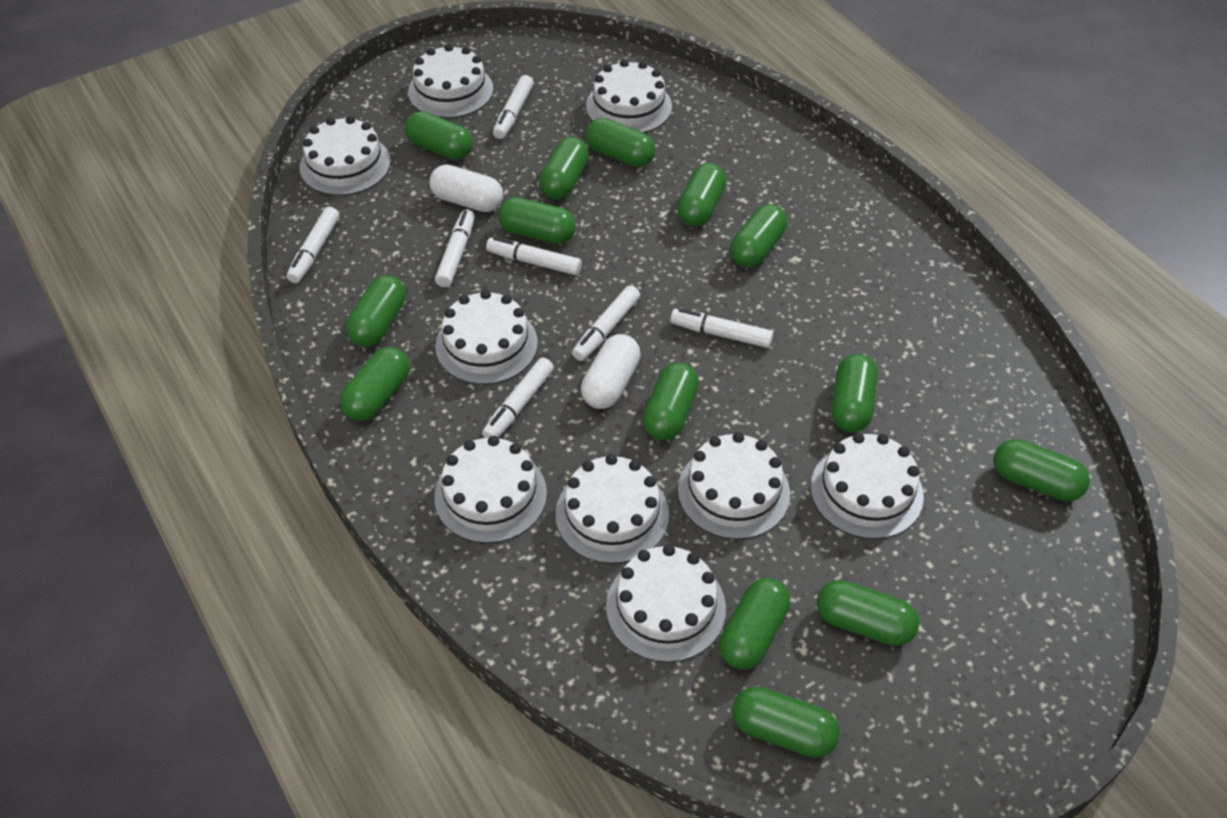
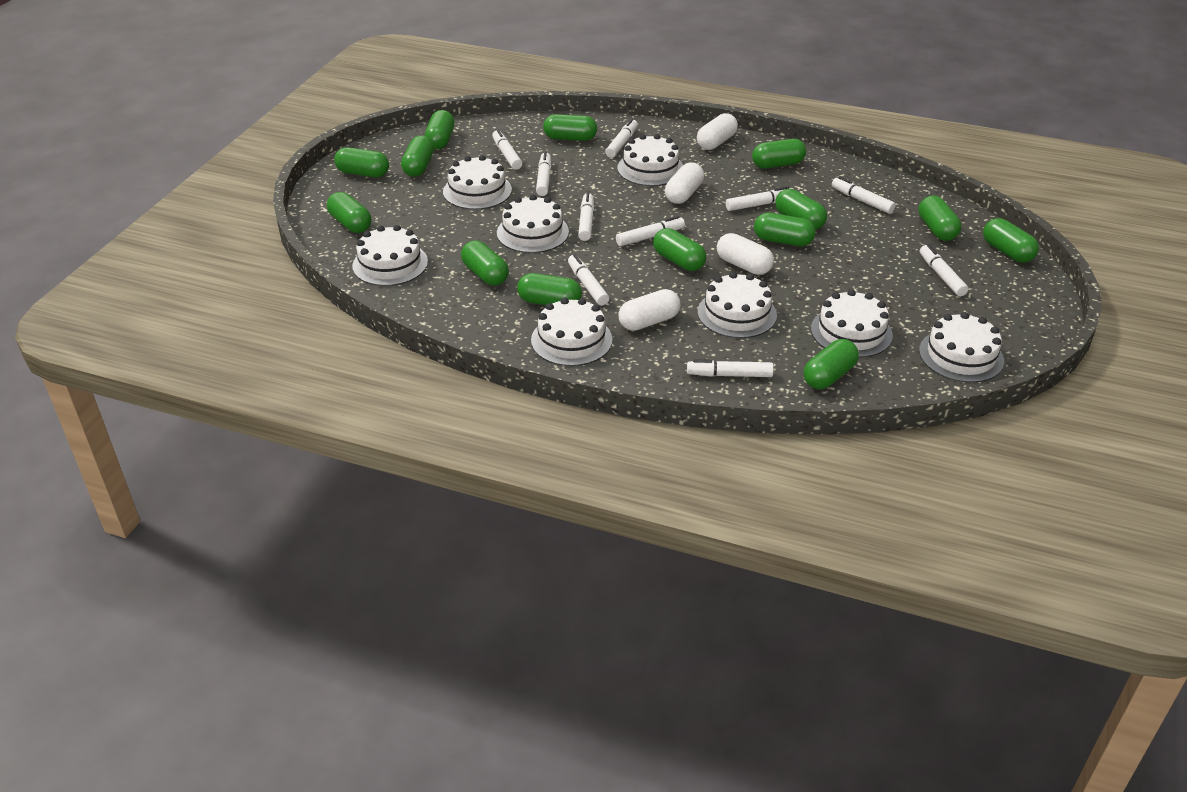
white cake: 9 -> 8
white capsule: 2 -> 4
white marker: 7 -> 10

